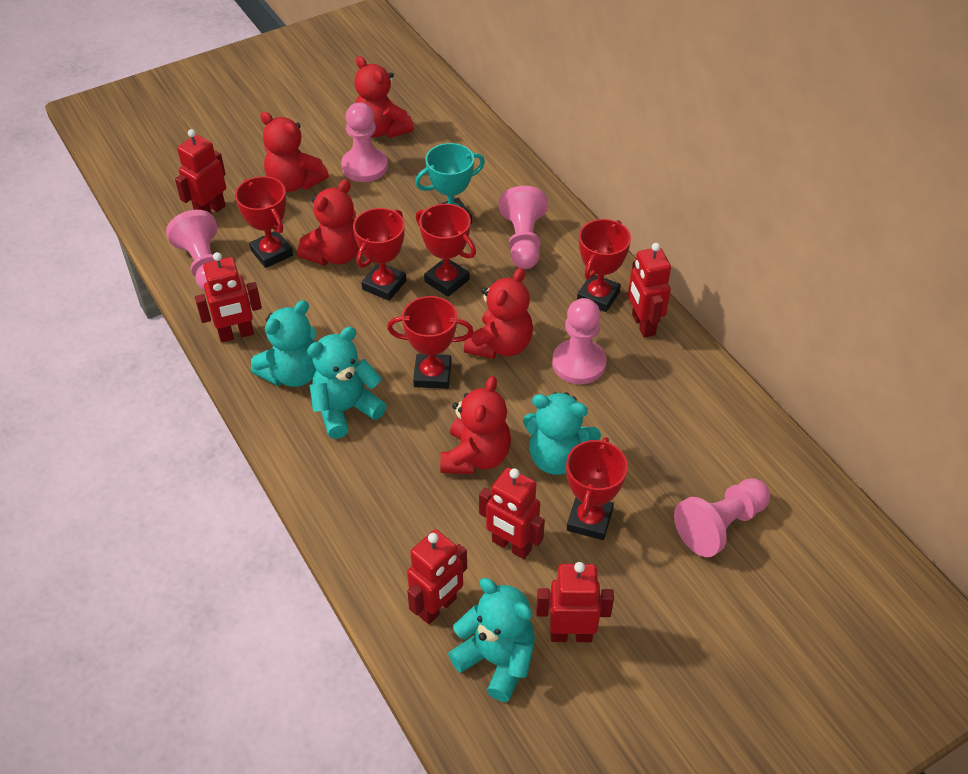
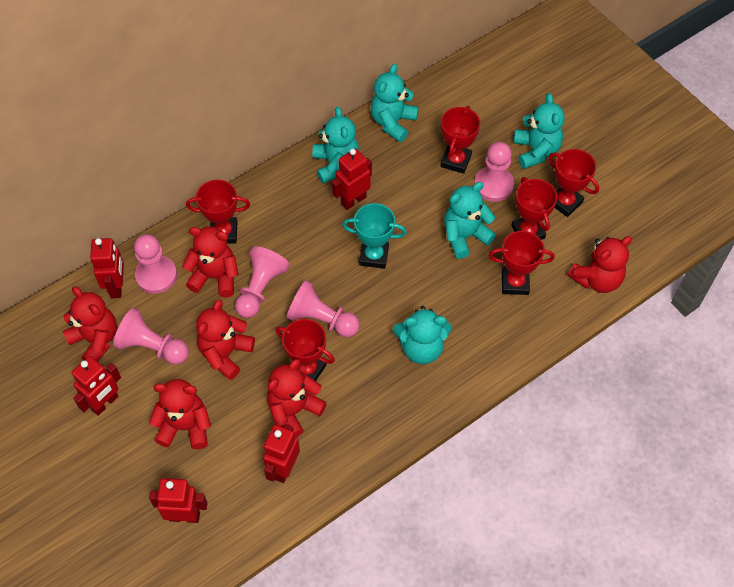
red robot: 6 -> 5
red teddy bear: 5 -> 6
turquoise teddy bear: 4 -> 5

